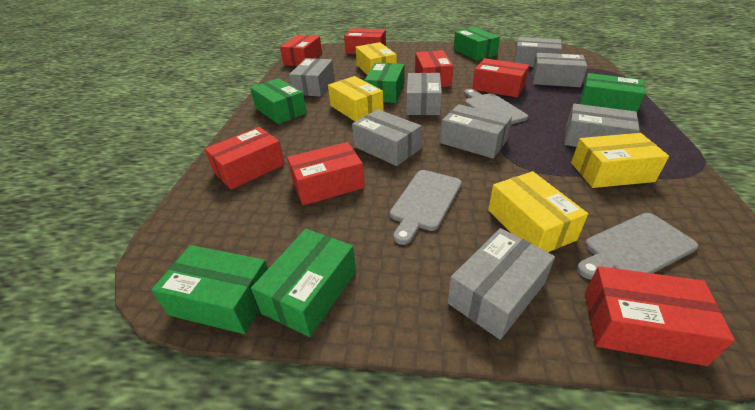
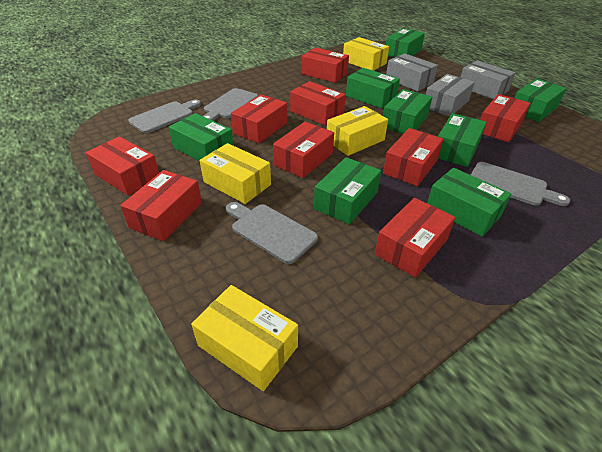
green box: 6 -> 8
grey box: 8 -> 3
grey cutting board: 3 -> 4
red box: 7 -> 9

